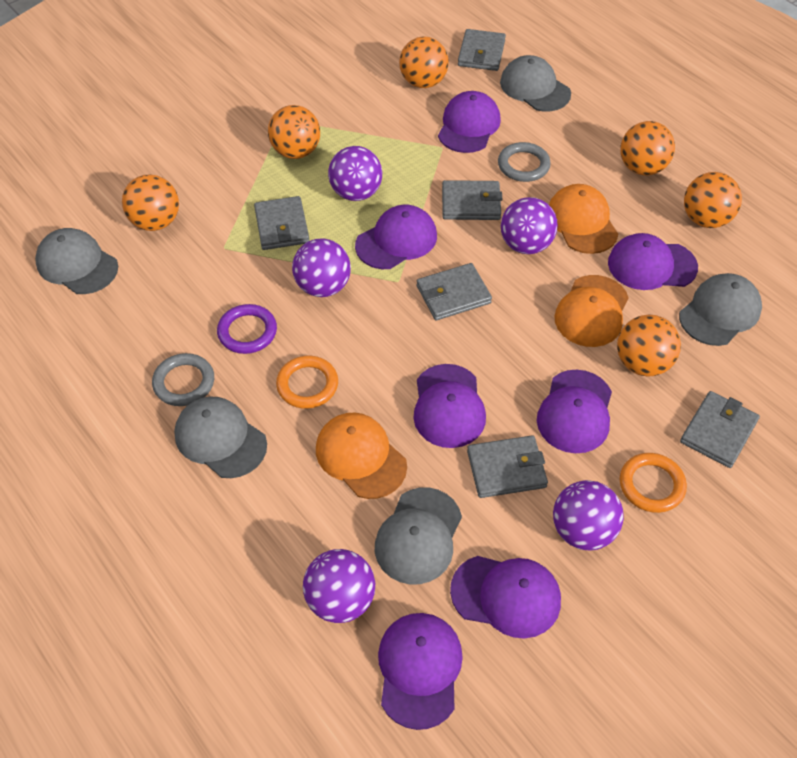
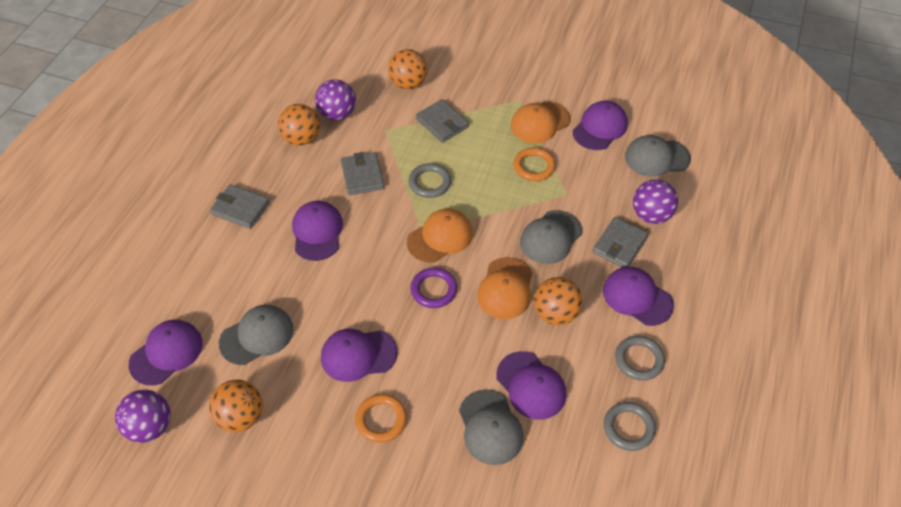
grey cap: 5 -> 4
grey ring: 2 -> 3
grey wallet: 6 -> 4
orange ball: 6 -> 4
purple ball: 5 -> 3
purple cap: 7 -> 6

